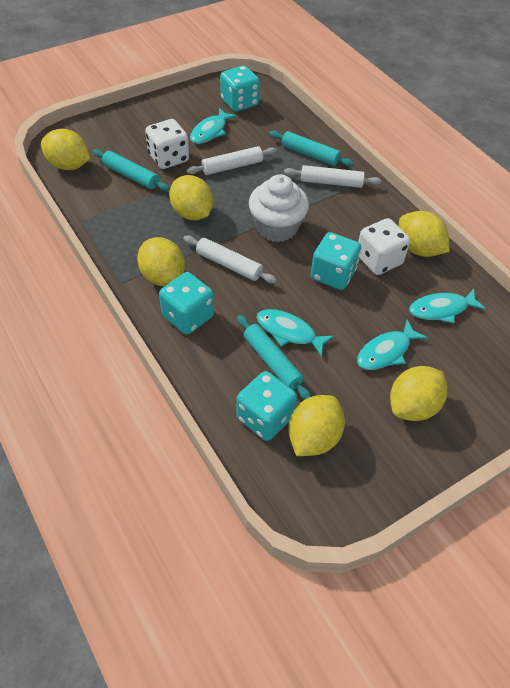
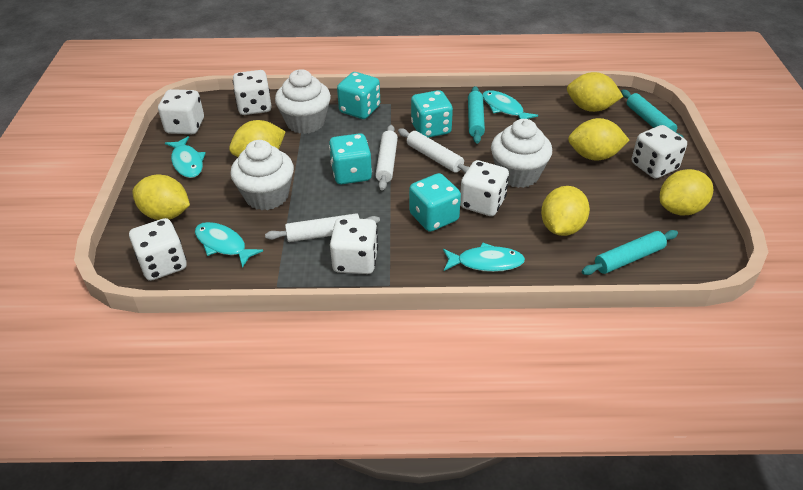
white cupcake: 1 -> 3
white dice: 2 -> 6

